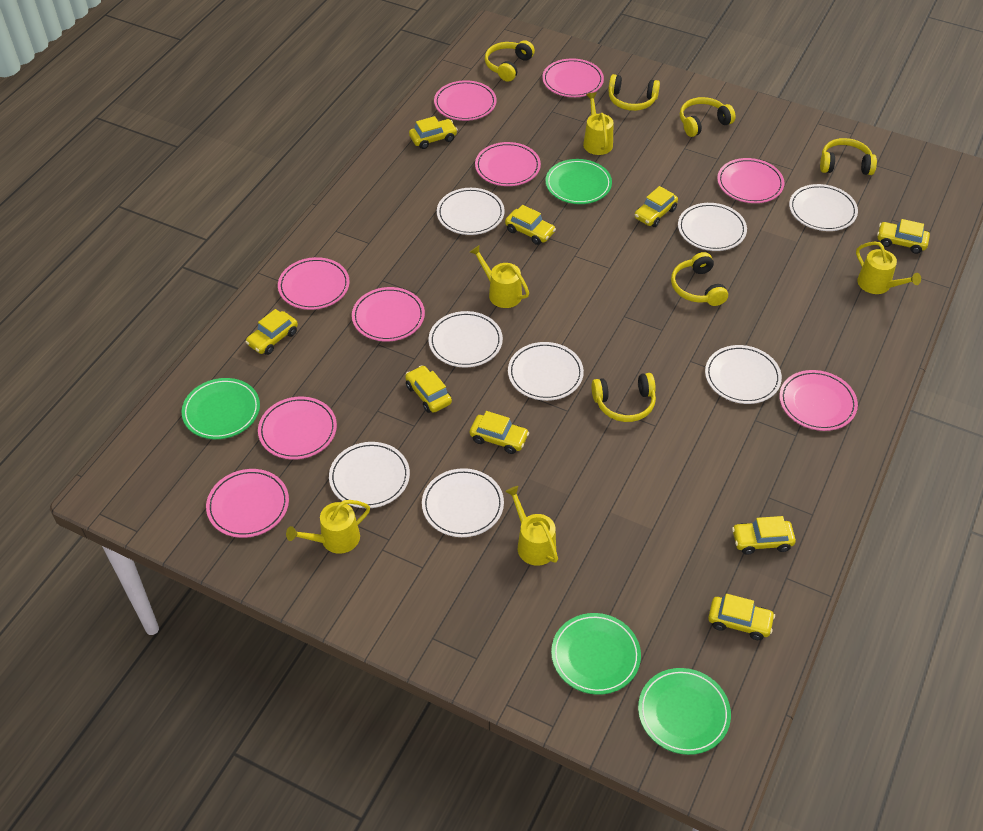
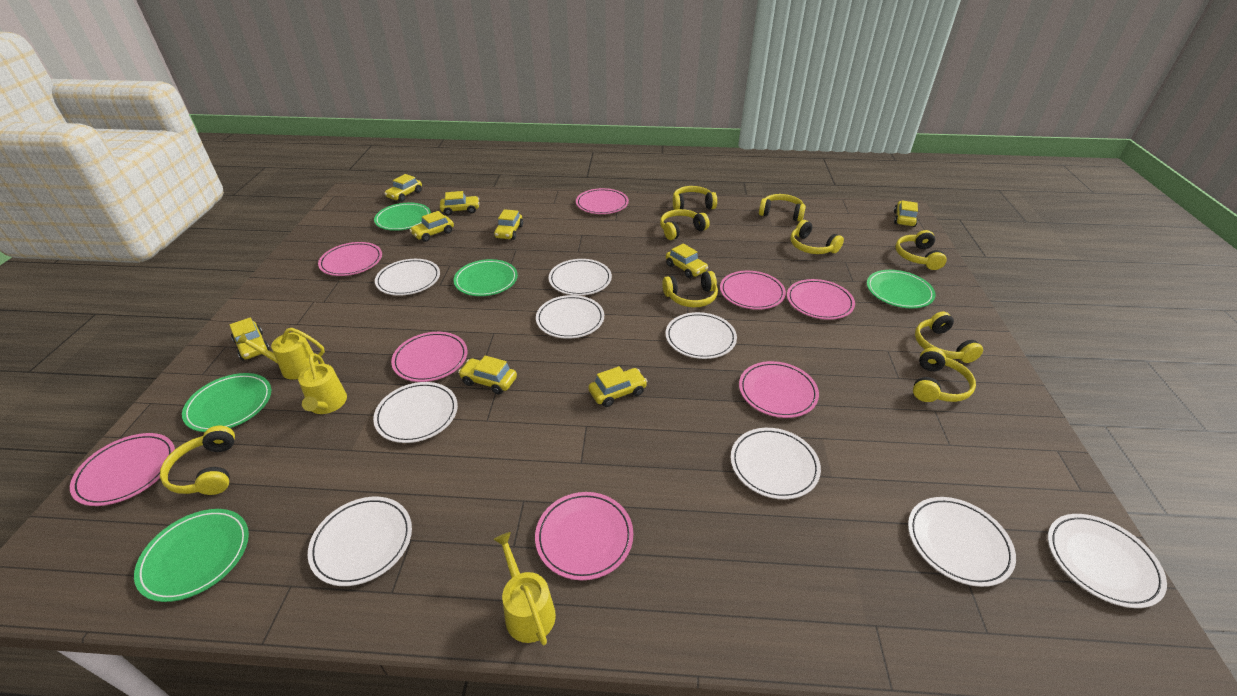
green plate: 4 -> 5
pink plate: 9 -> 8
white plate: 8 -> 9
yellow headphones: 6 -> 9
yellow watering can: 5 -> 3

